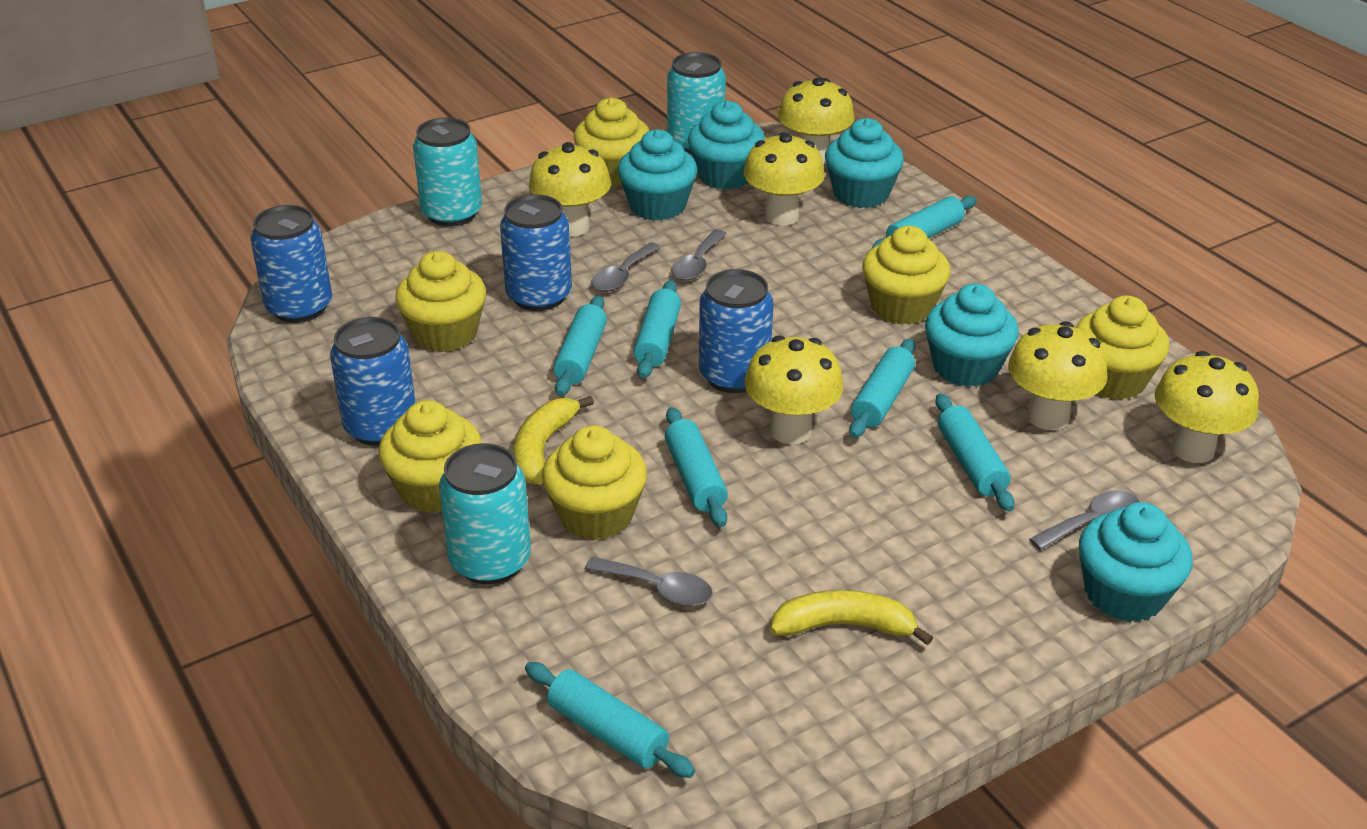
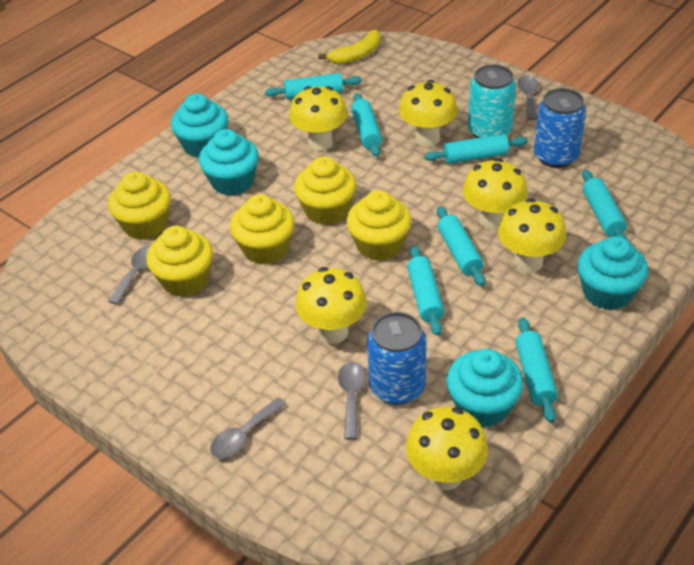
blue can: 4 -> 2
turquoise can: 3 -> 1
turquoise cupcake: 5 -> 4
yellow banana: 2 -> 1
yellow cupcake: 6 -> 5

